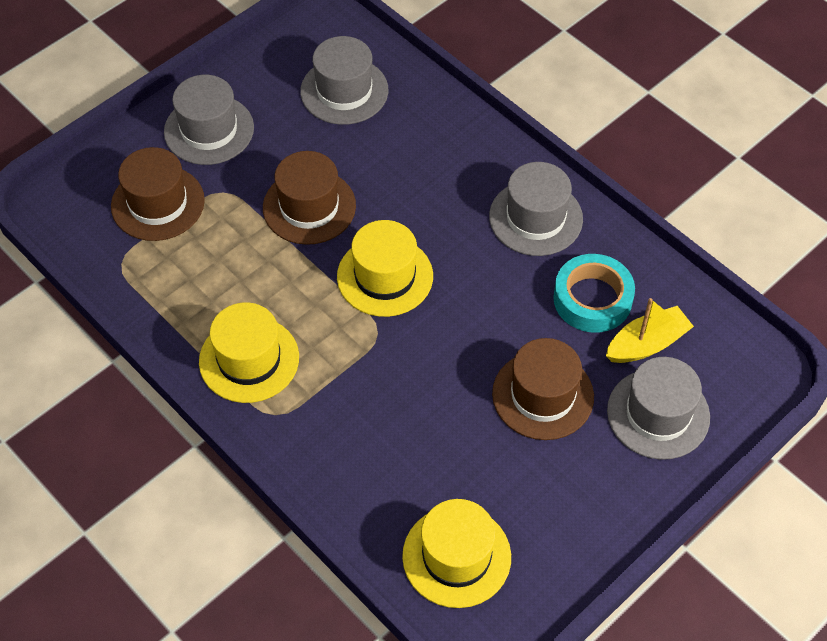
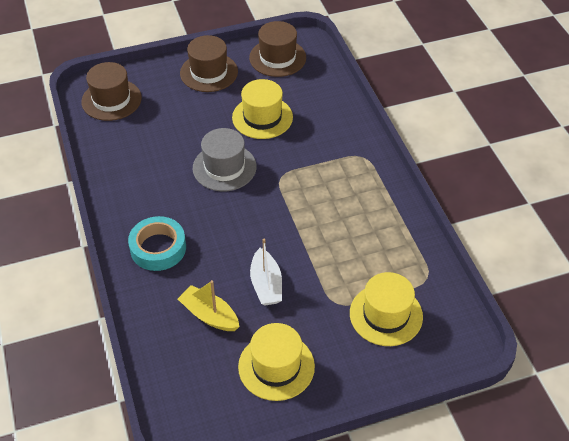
grey hat: 4 -> 1
white boat: 0 -> 1

